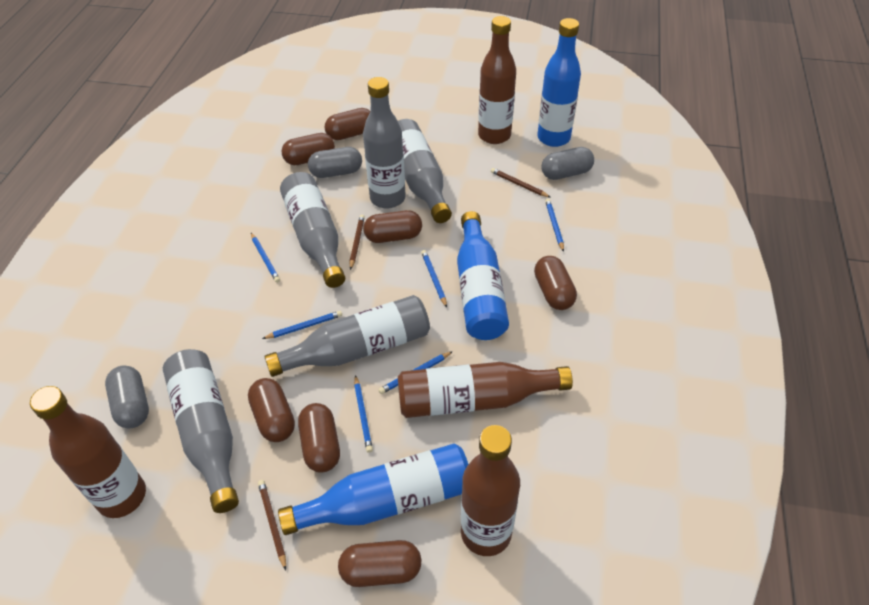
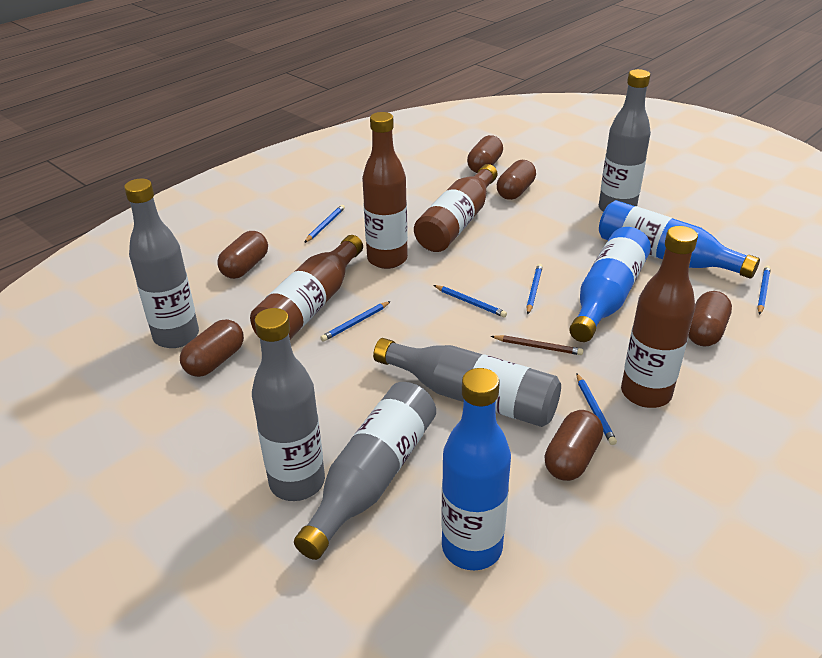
brown capsule: 7 -> 6
brown pencil: 3 -> 1
grey capsule: 3 -> 0

